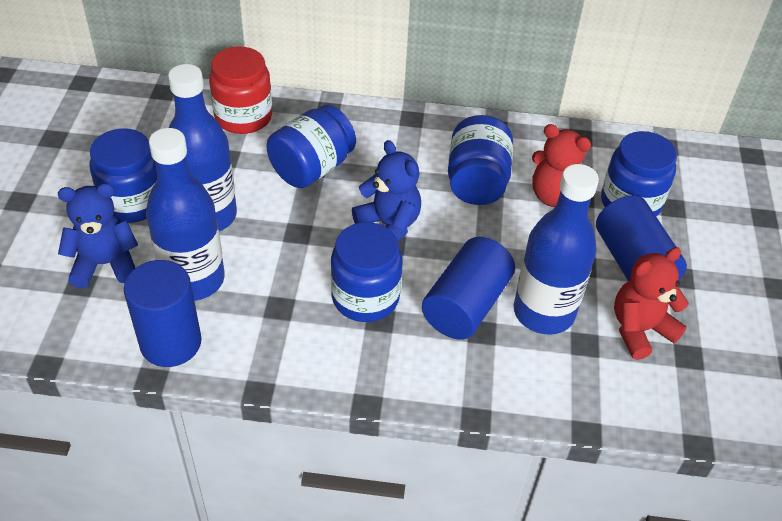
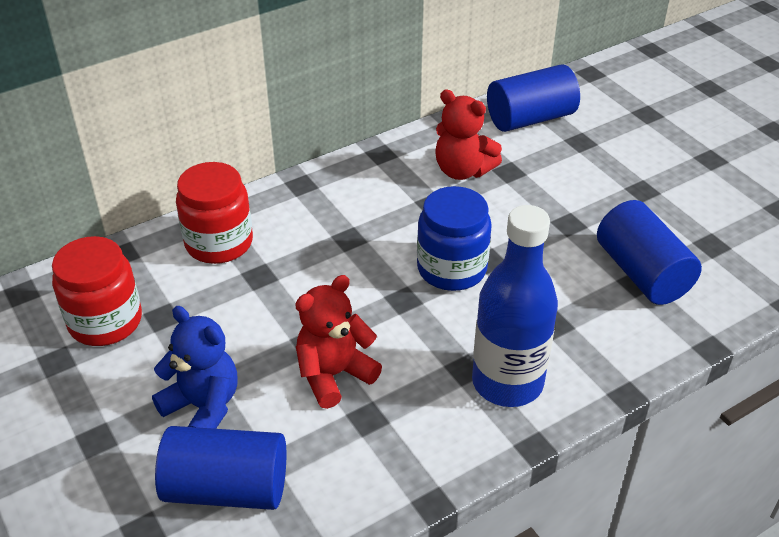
blue bottle: 3 -> 1
blue jar: 5 -> 1
blue teddy bear: 2 -> 1
red jar: 1 -> 2

